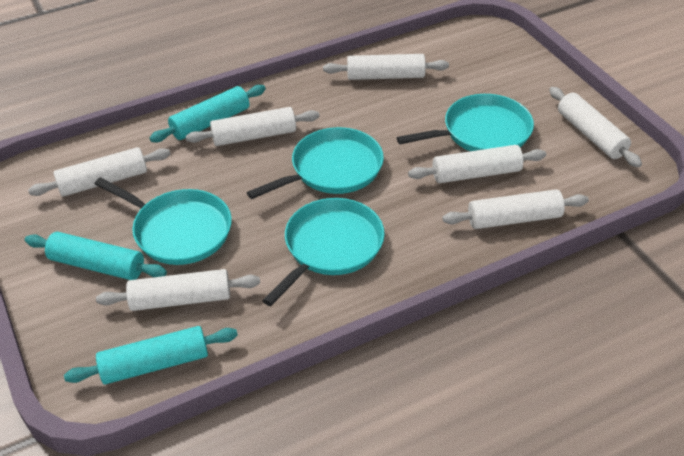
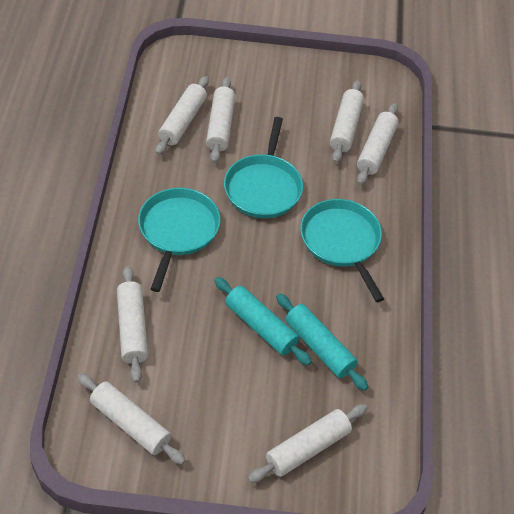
turquoise pan: 4 -> 3
turquoise rolling pin: 3 -> 2

